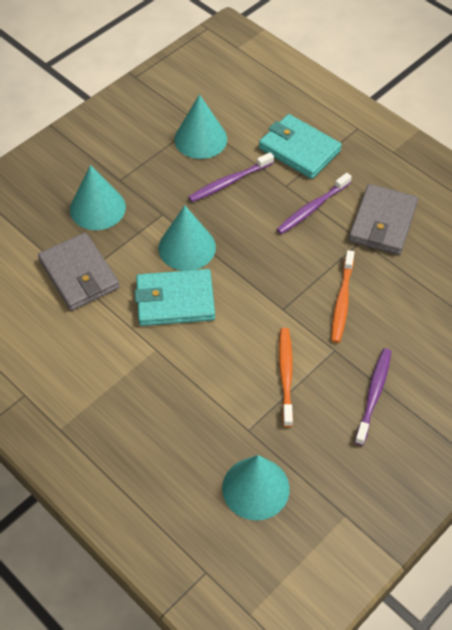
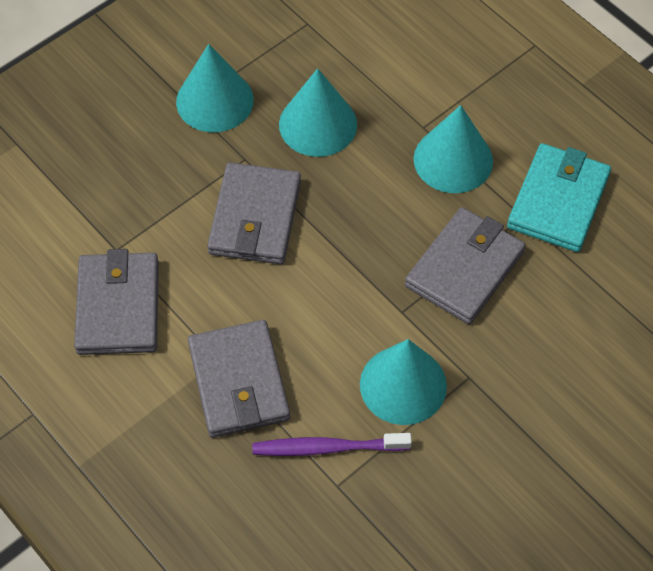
grey wallet: 2 -> 4
orange toothbrush: 2 -> 0
purple toothbrush: 3 -> 1
turquoise wallet: 2 -> 1

